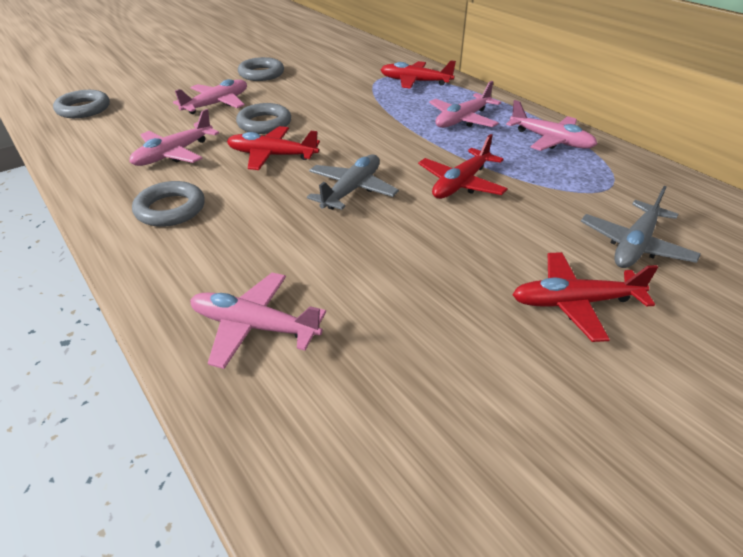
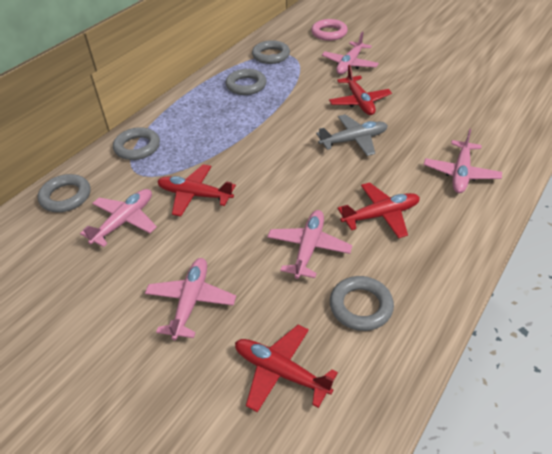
grey plane: 2 -> 1
grey ring: 4 -> 5
pink ring: 0 -> 1

